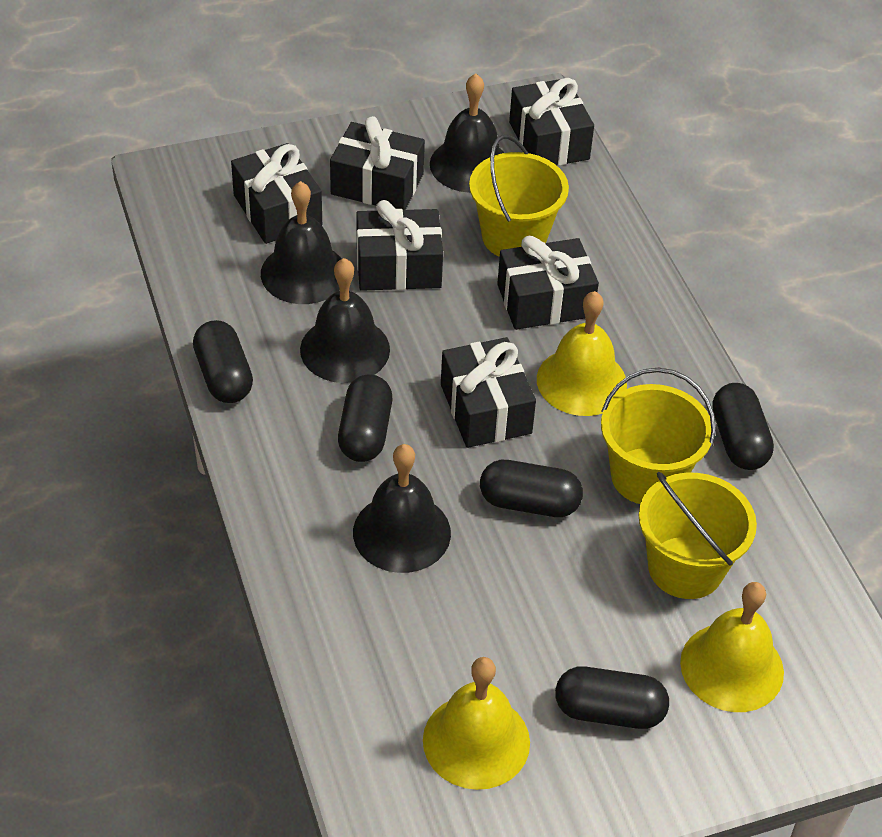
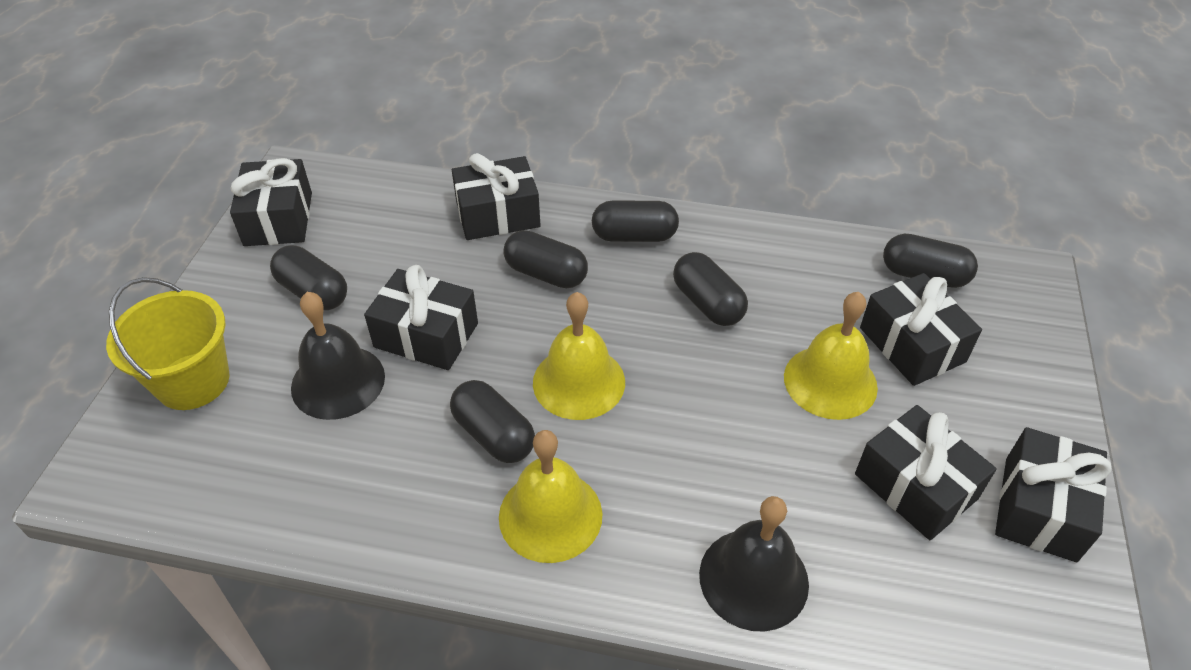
black bell: 4 -> 2
black capsule: 5 -> 6
yellow bucket: 3 -> 1

